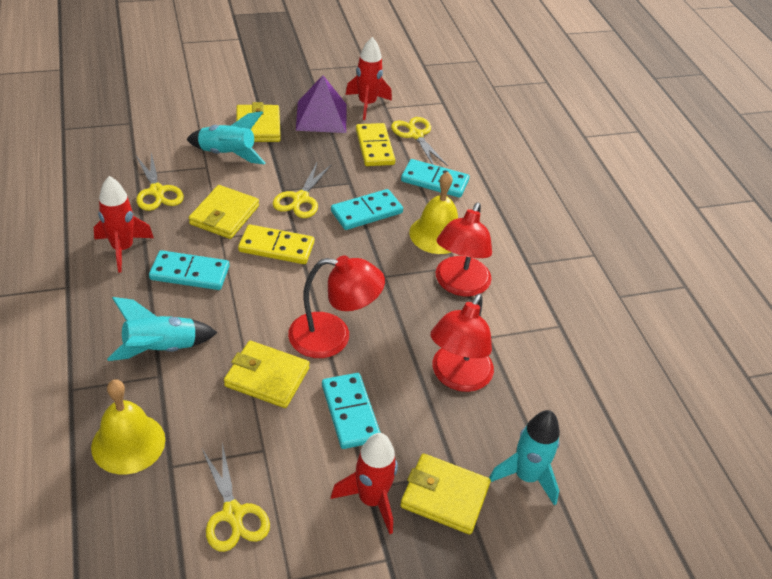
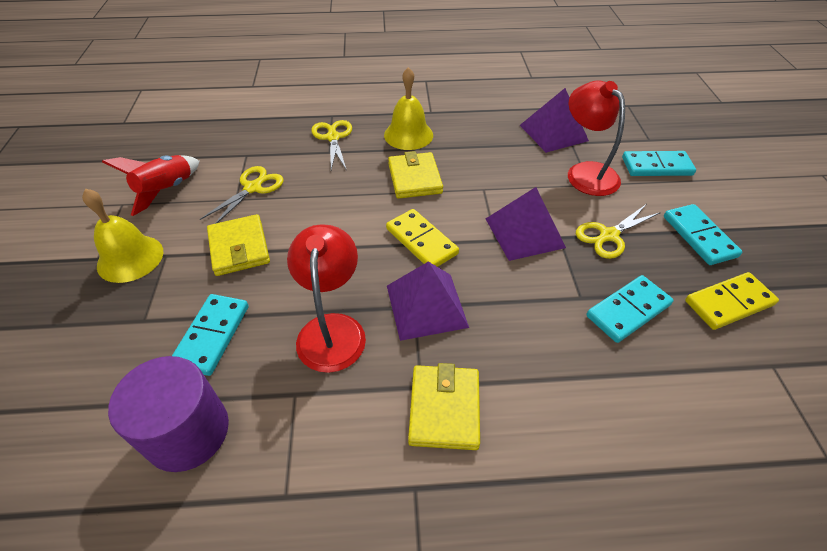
purple cylinder: 0 -> 1
purple pyramid: 1 -> 3
red lamp: 3 -> 2
red rocket: 3 -> 1
turquoise rocket: 3 -> 0
yellow scissors: 4 -> 3
yellow wallet: 4 -> 3

